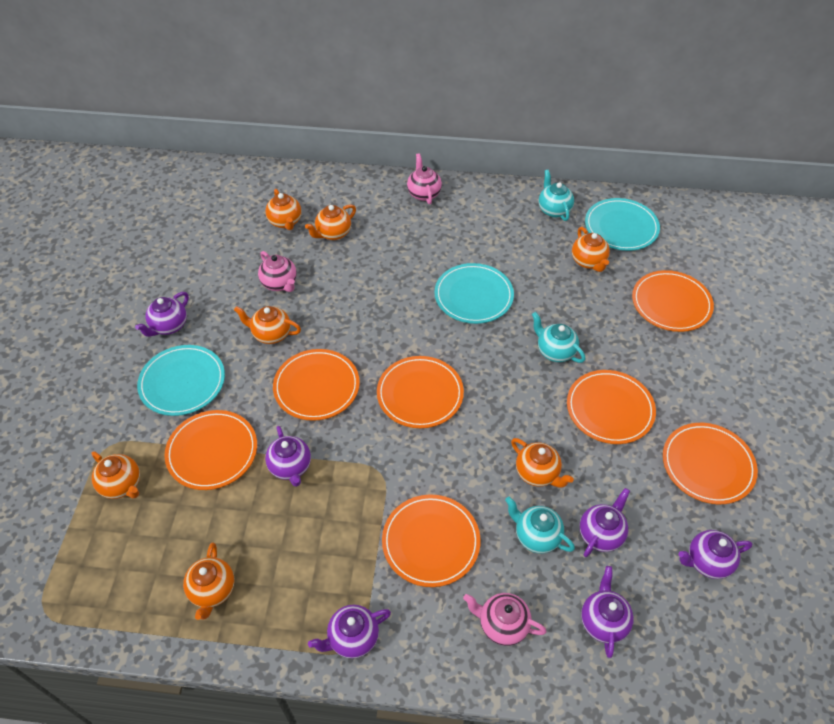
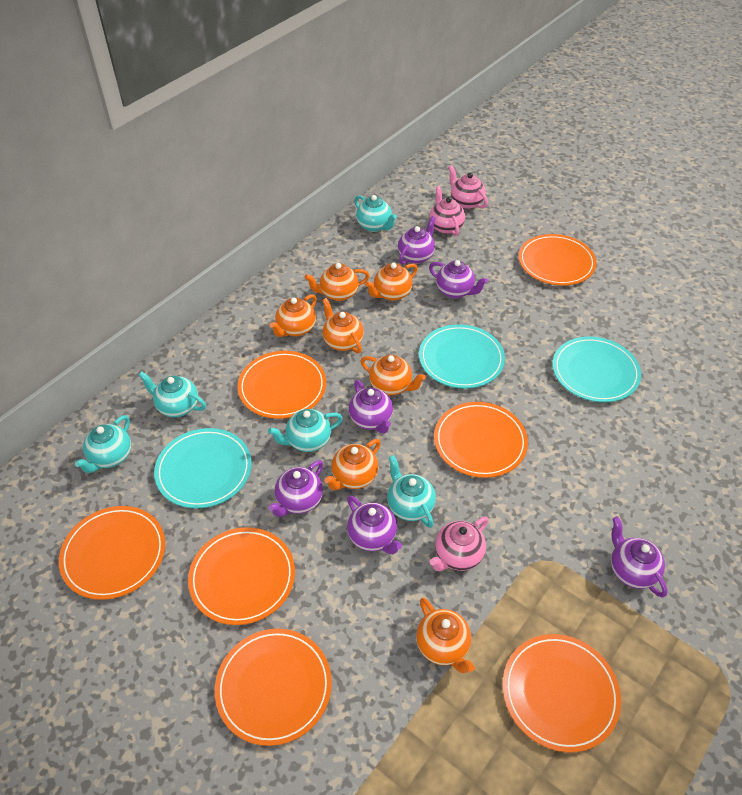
turquoise teapot: 3 -> 5

